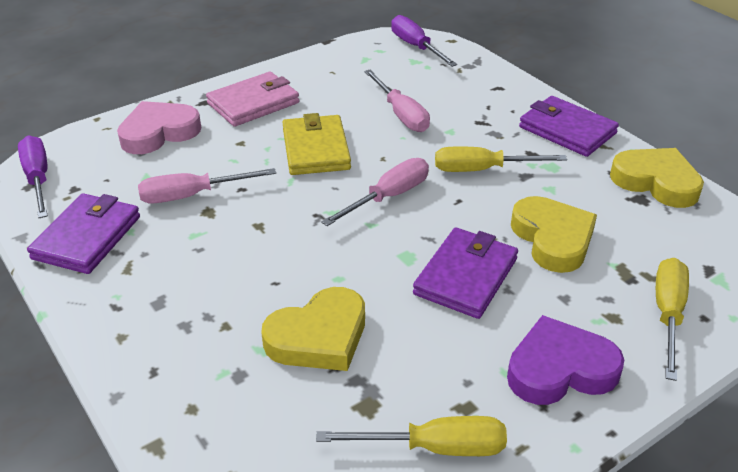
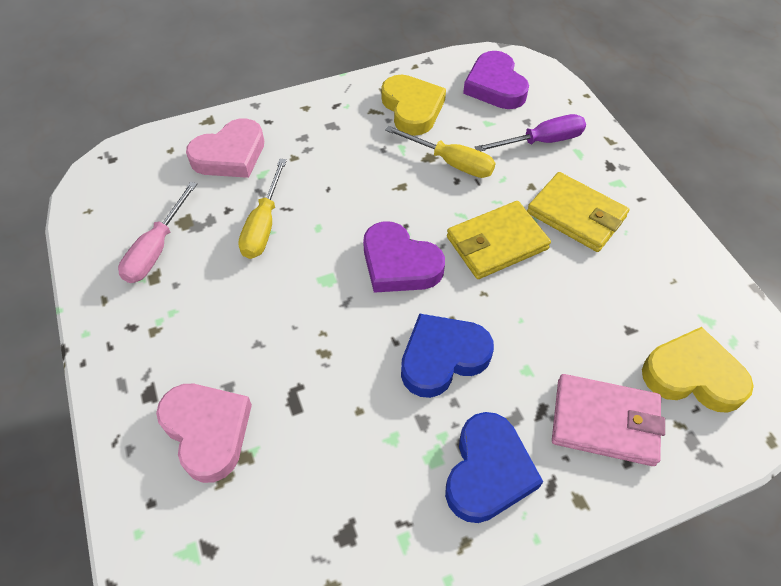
blue heart: 0 -> 2
pink heart: 1 -> 2
pink screwdriver: 3 -> 1
purple heart: 1 -> 2
purple screwdriver: 2 -> 1
purple wallet: 3 -> 0
yellow heart: 3 -> 2
yellow screwdriver: 3 -> 2
yellow wallet: 1 -> 2

